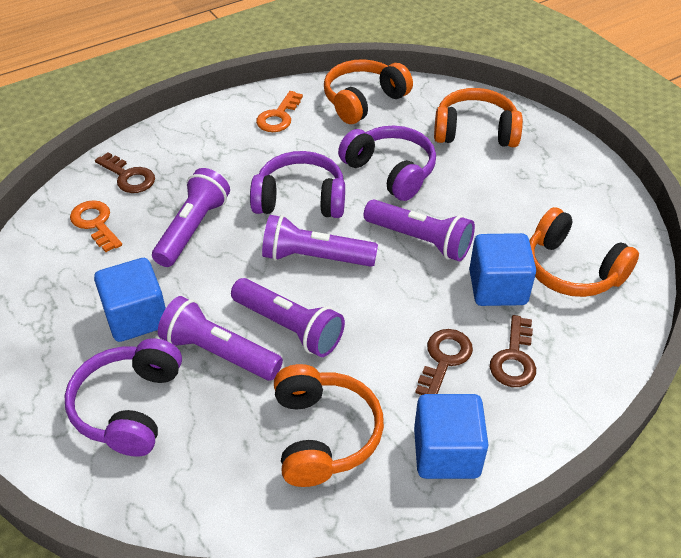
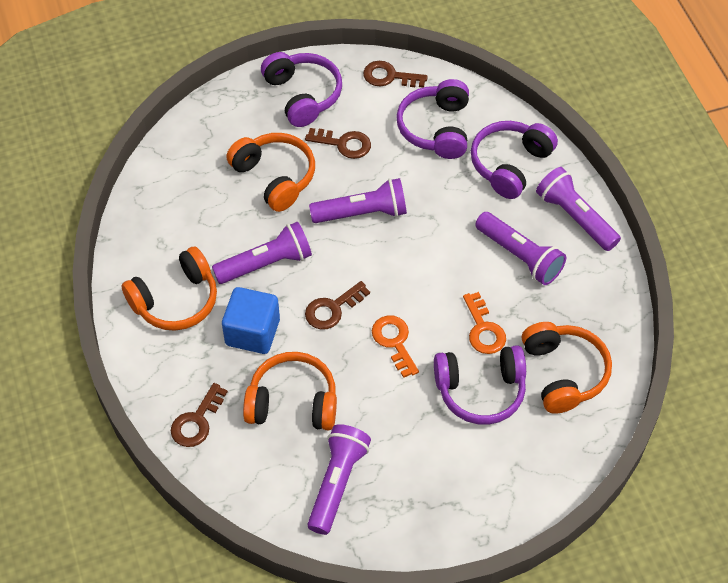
blue cube: 3 -> 1
brown key: 3 -> 4
purple headphones: 3 -> 4

